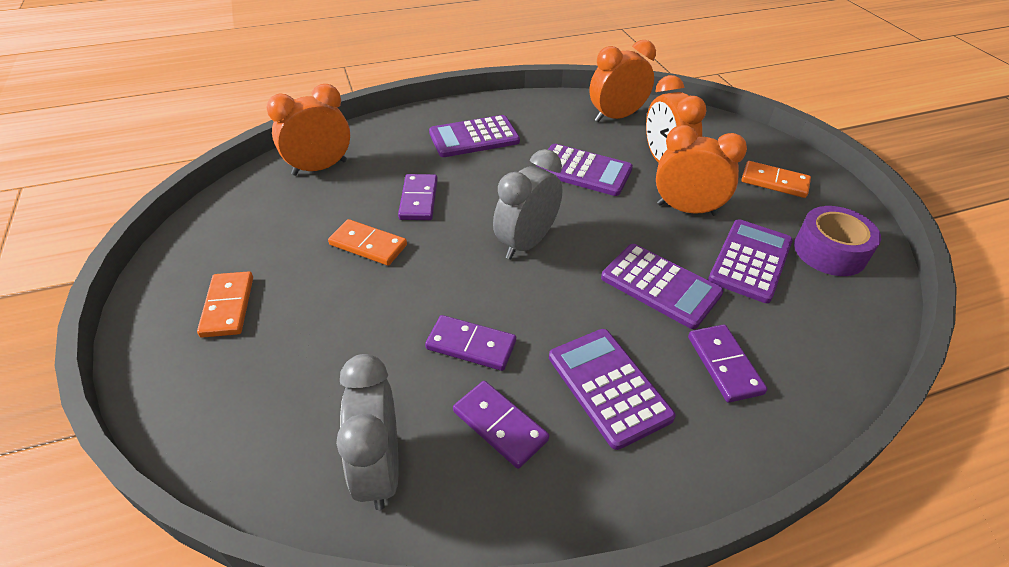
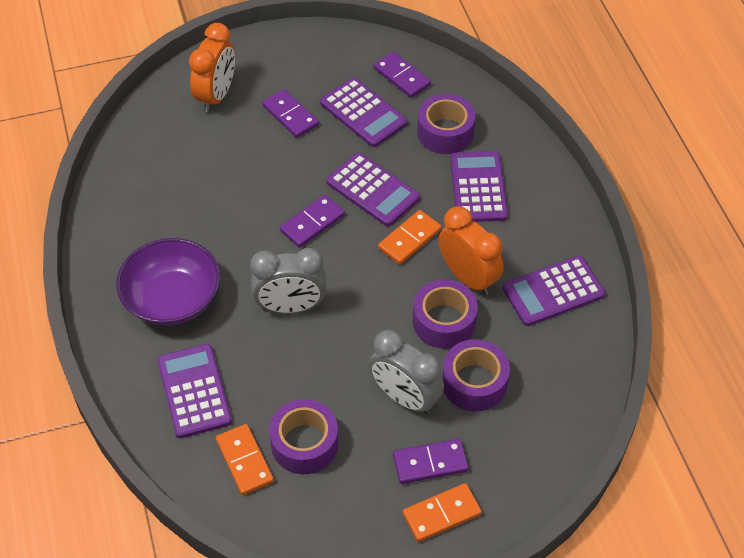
orange clock: 4 -> 2
purple bowl: 0 -> 1
purple tape: 1 -> 4

